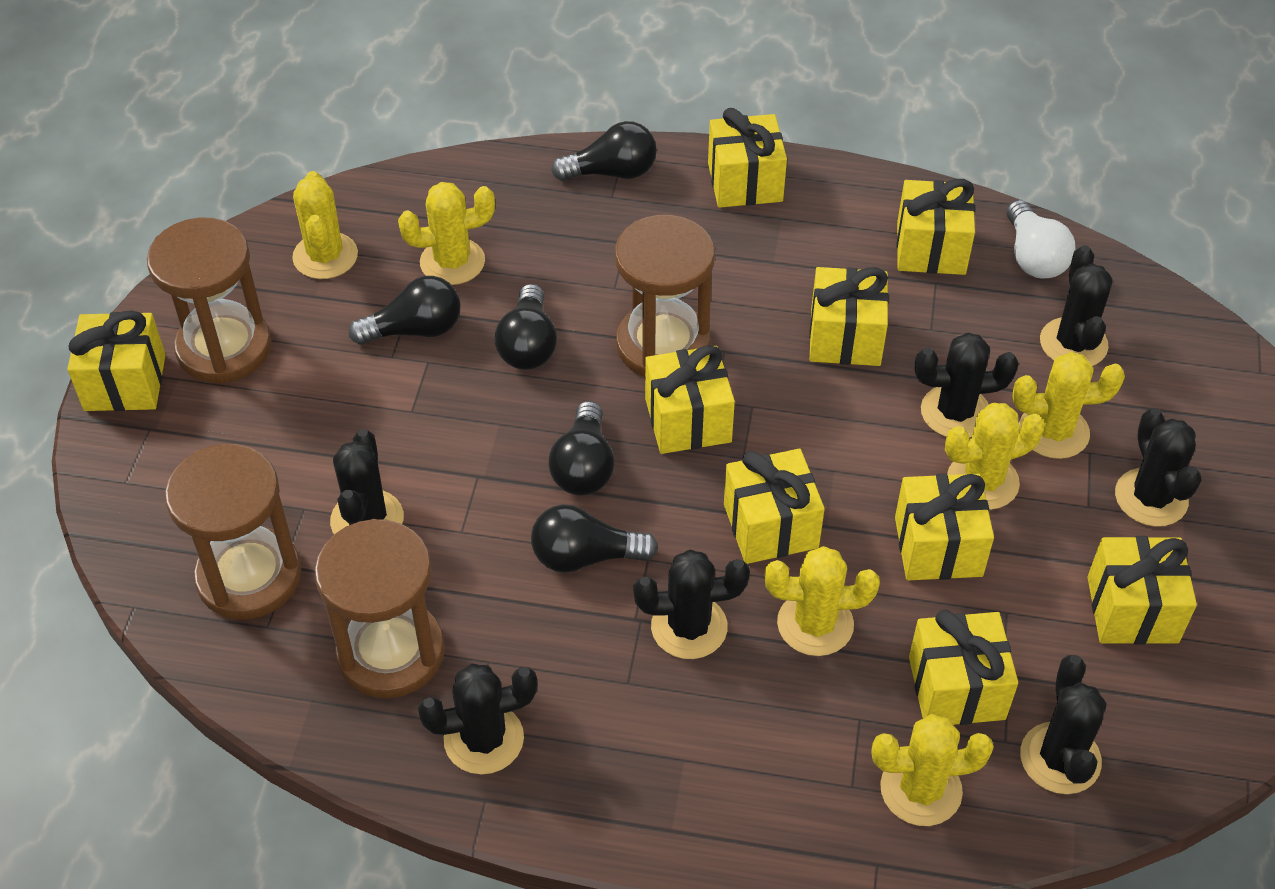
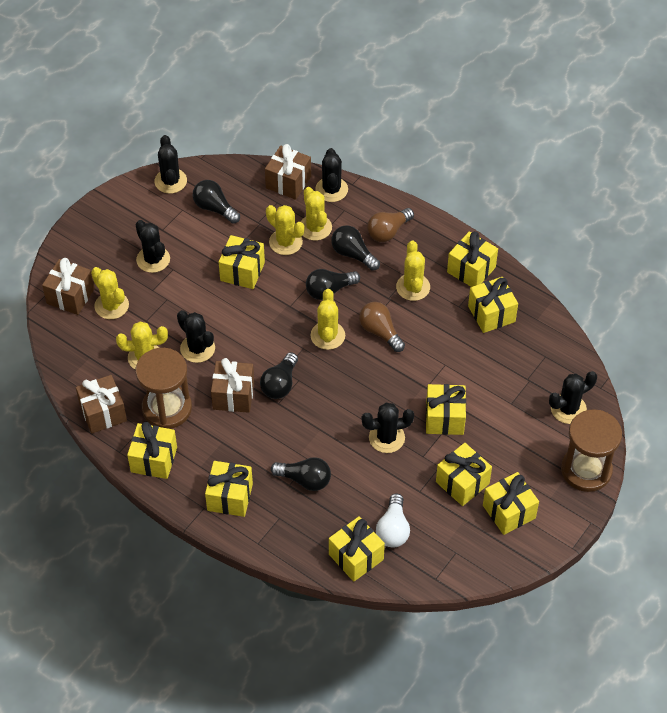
black cactus: 7 -> 6
brown gift: 0 -> 4
brown hourglass: 4 -> 2
brown light bulb: 0 -> 2

